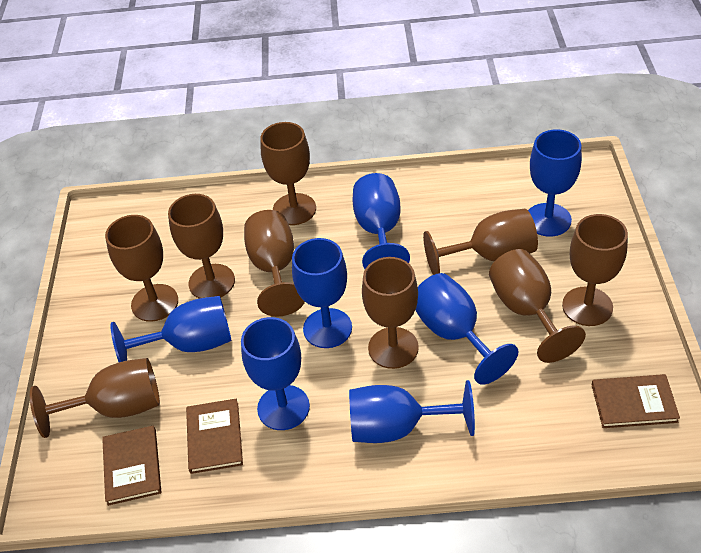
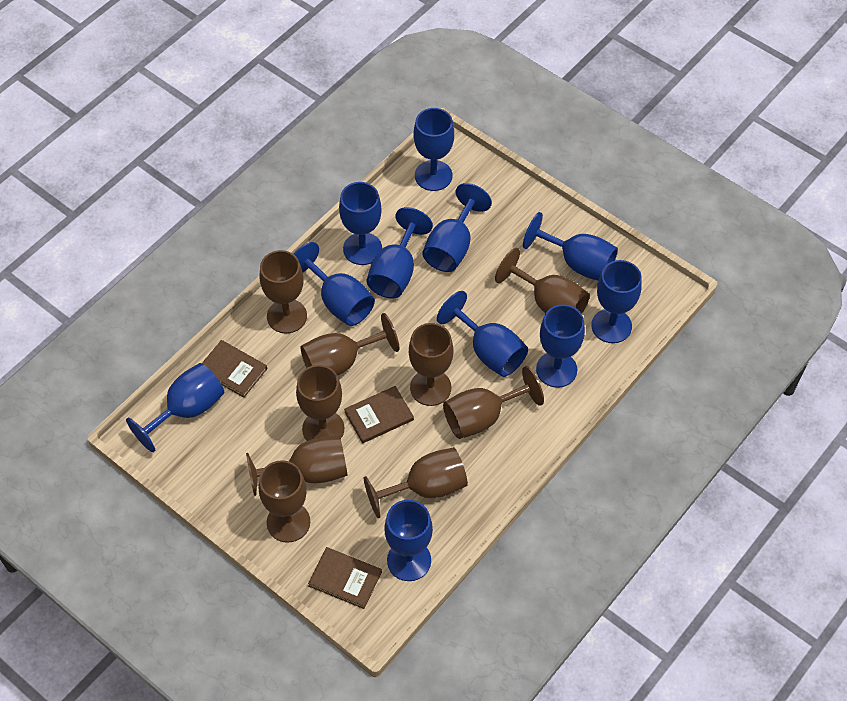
blue goblet: 7 -> 11

